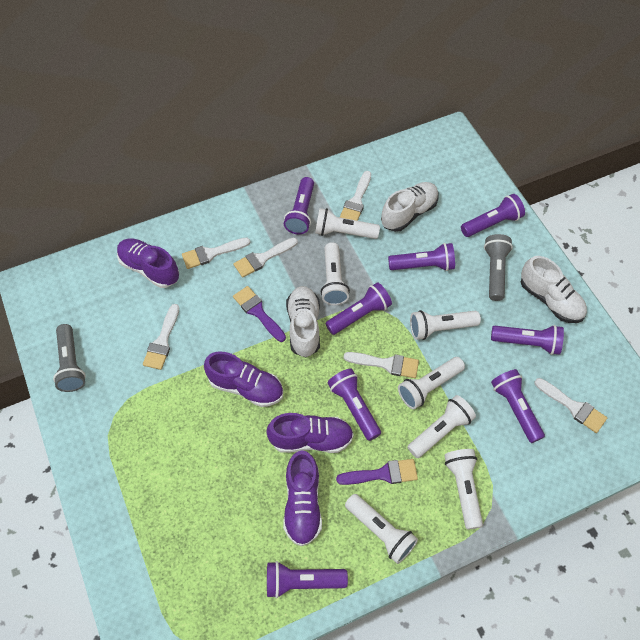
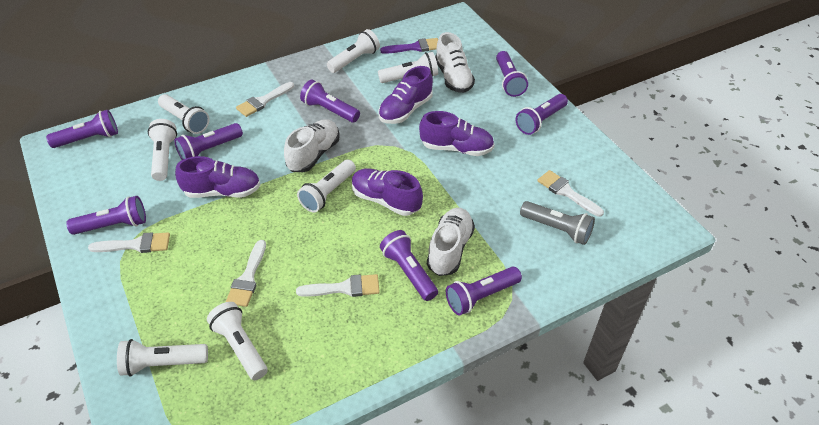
grey flashlight: 2 -> 1
purple brush: 2 -> 1
white brush: 6 -> 5

